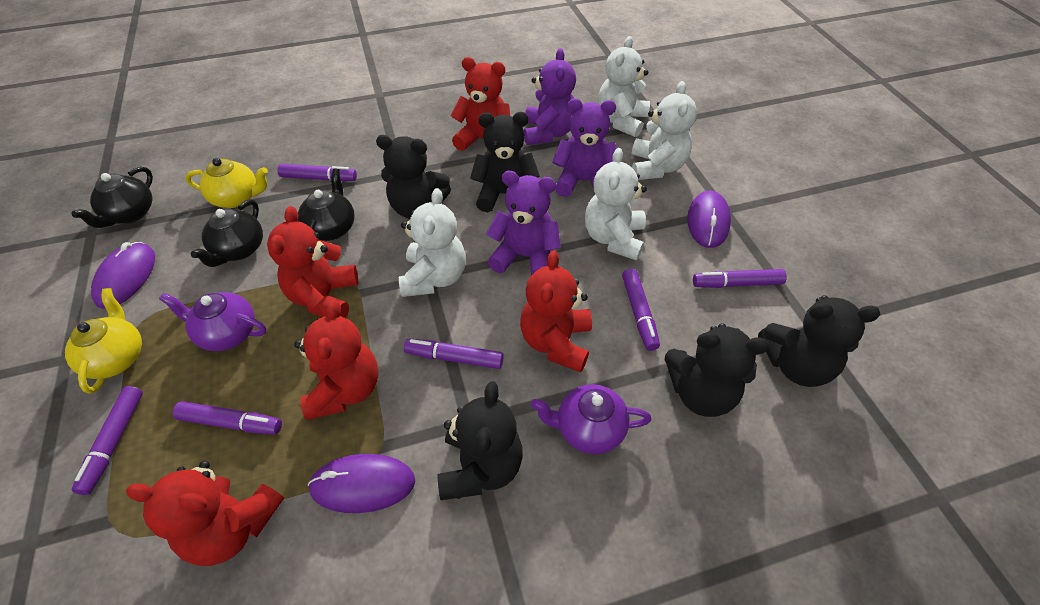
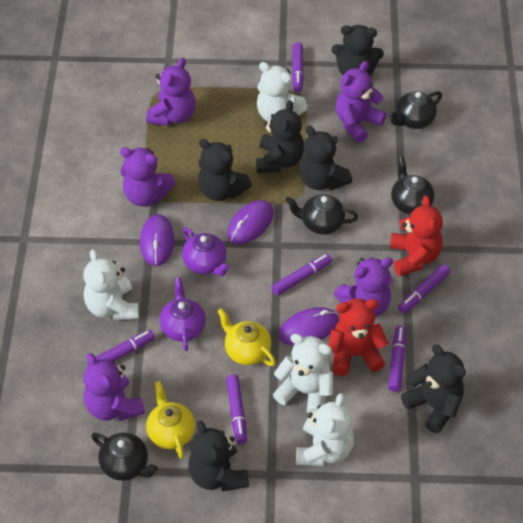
black teapot: 3 -> 4
black teddy bear: 5 -> 6
purple teddy bear: 3 -> 5
red teddy bear: 5 -> 2

